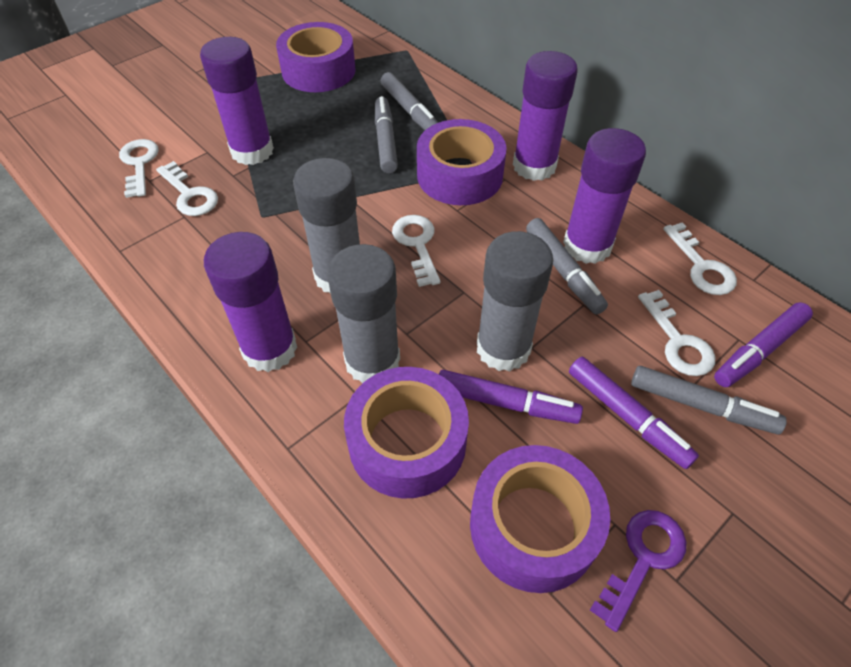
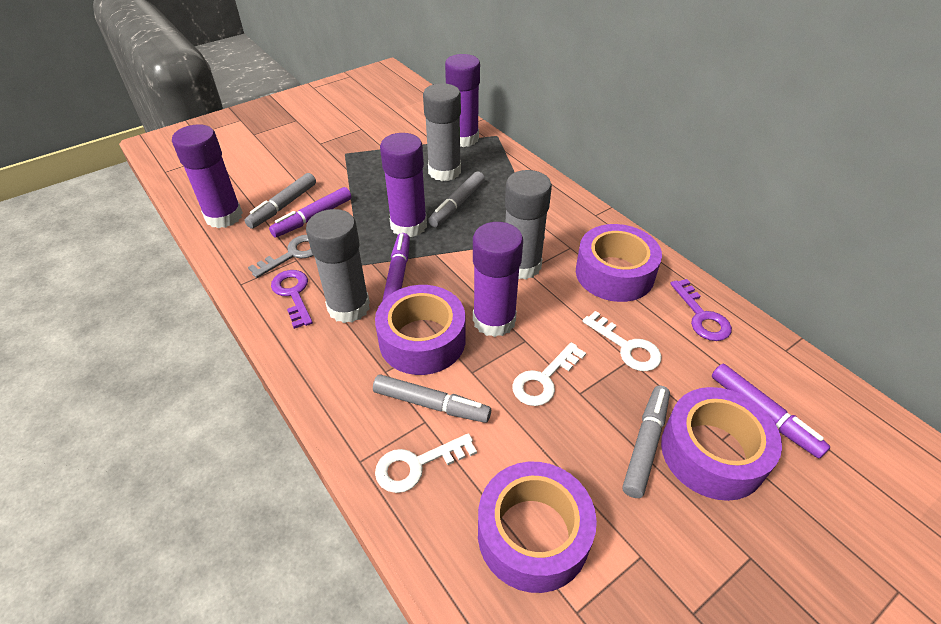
grey key: 0 -> 1
purple key: 1 -> 2
white key: 5 -> 3

